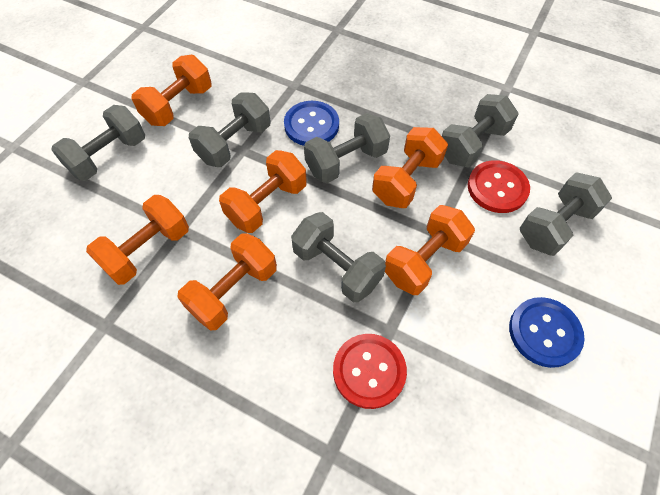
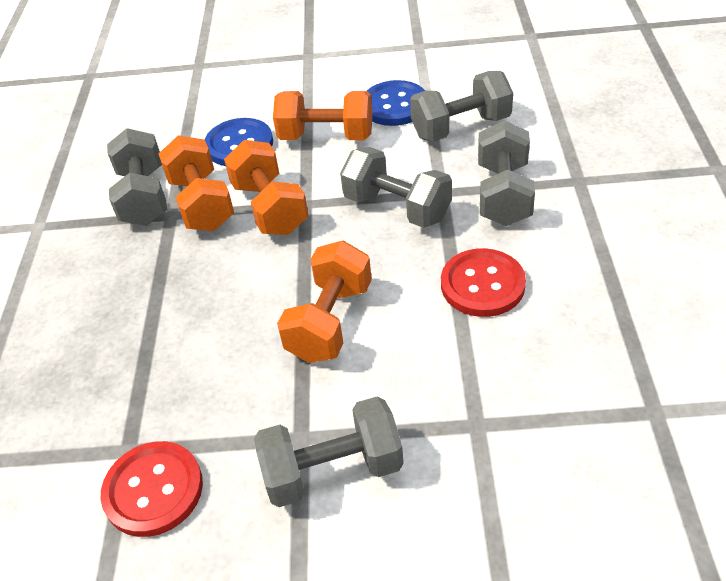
grey dumbbell: 6 -> 5
orange dumbbell: 6 -> 4

